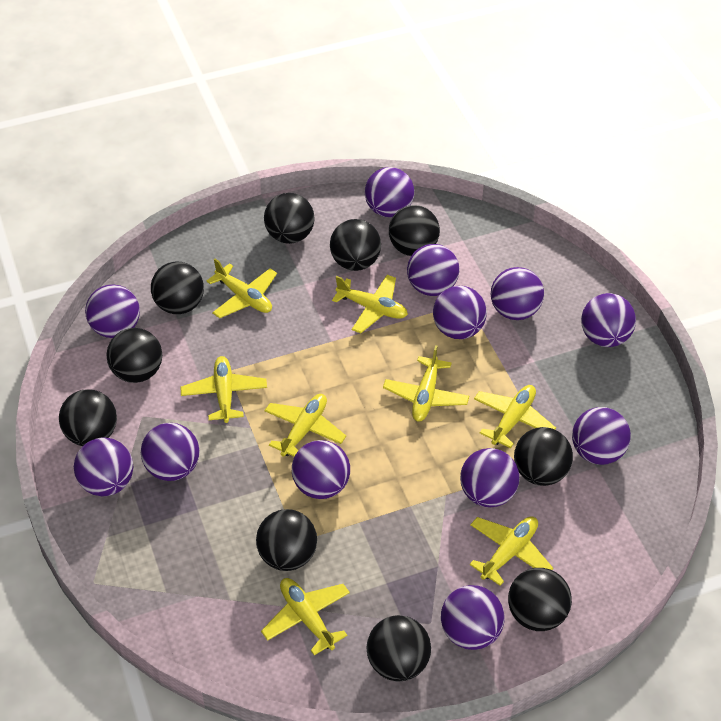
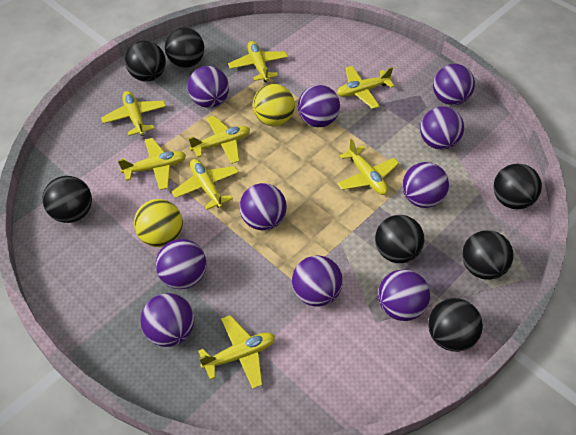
black ball: 10 -> 7
purple ball: 12 -> 10
yellow ball: 0 -> 2

